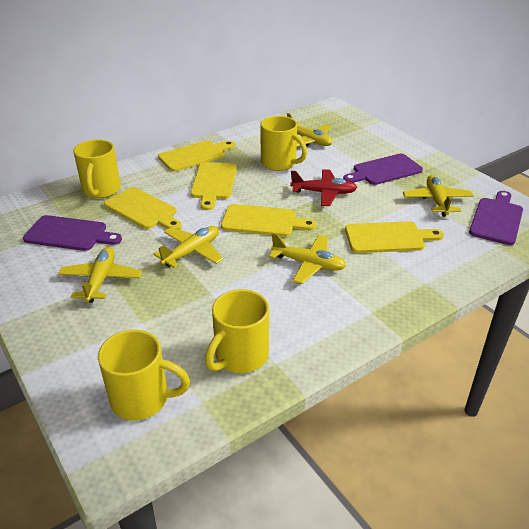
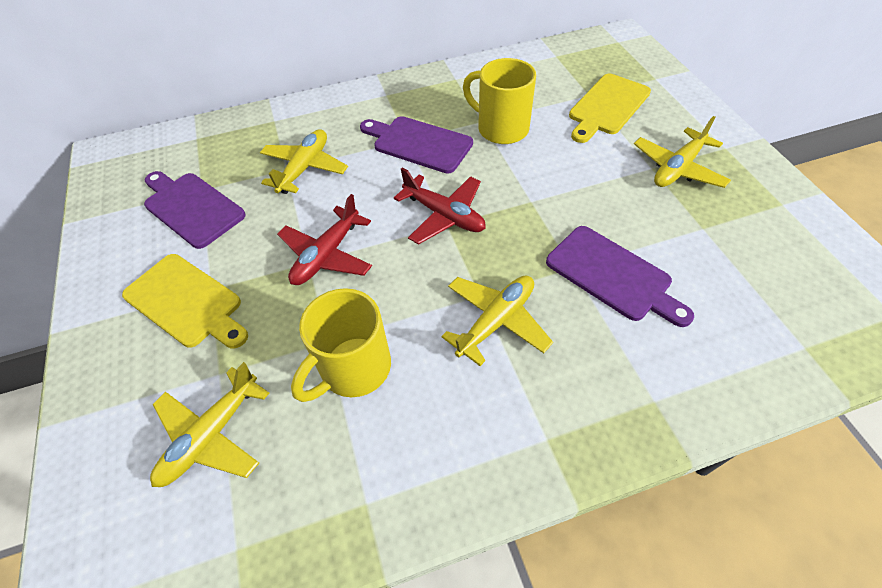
red plane: 1 -> 2
yellow cutting board: 5 -> 2
yellow mug: 4 -> 2
yellow plane: 5 -> 4

